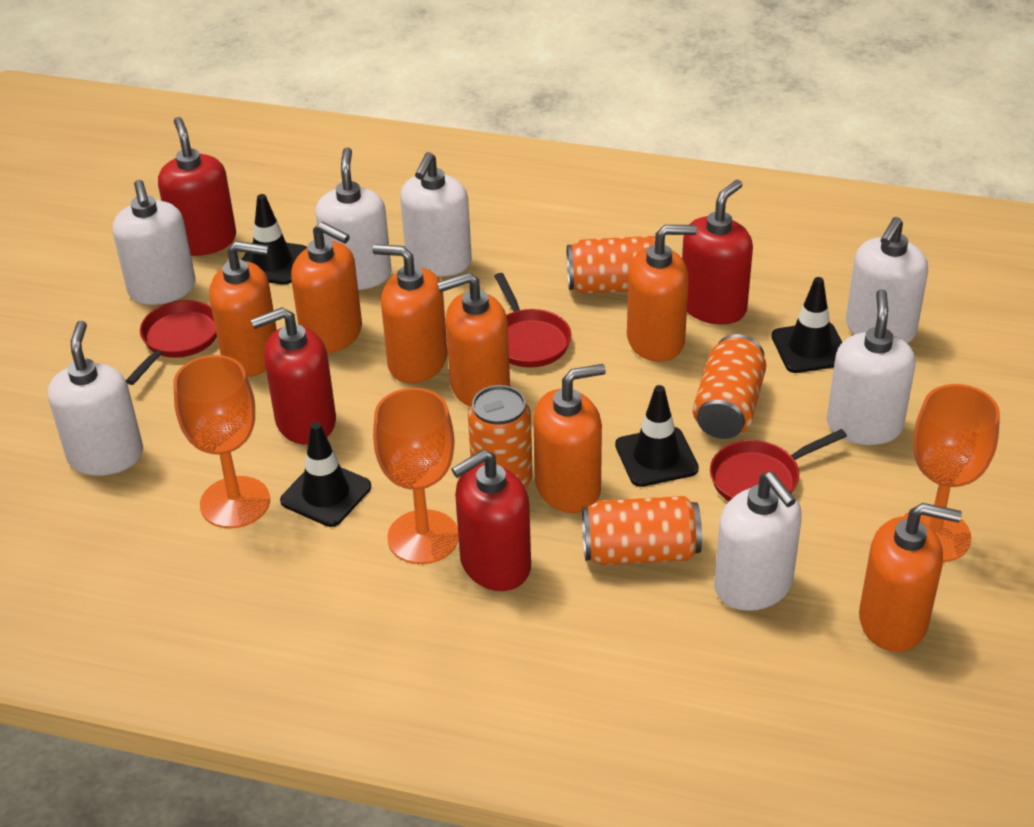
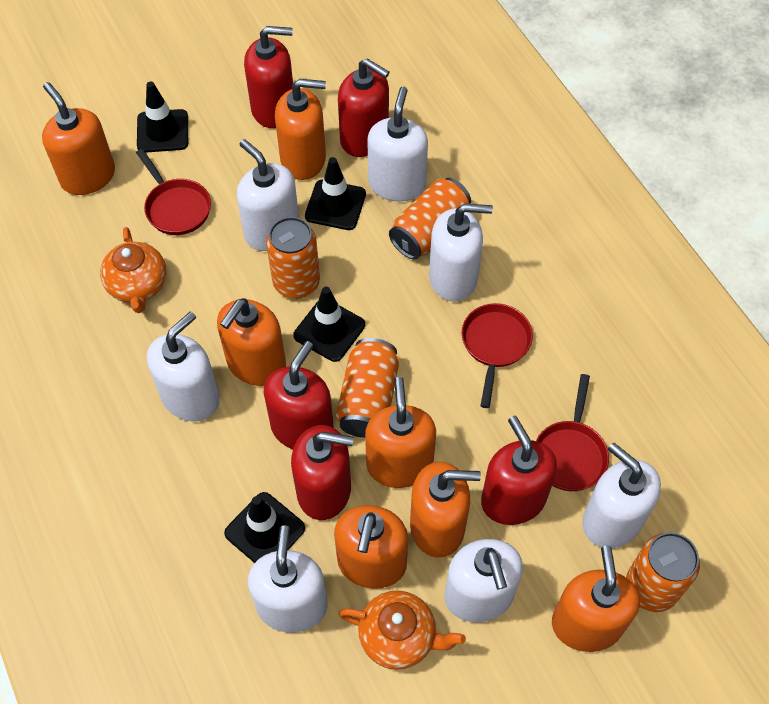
orange goblet: 3 -> 0
orange teapot: 0 -> 2
red soap dispenser: 4 -> 5

